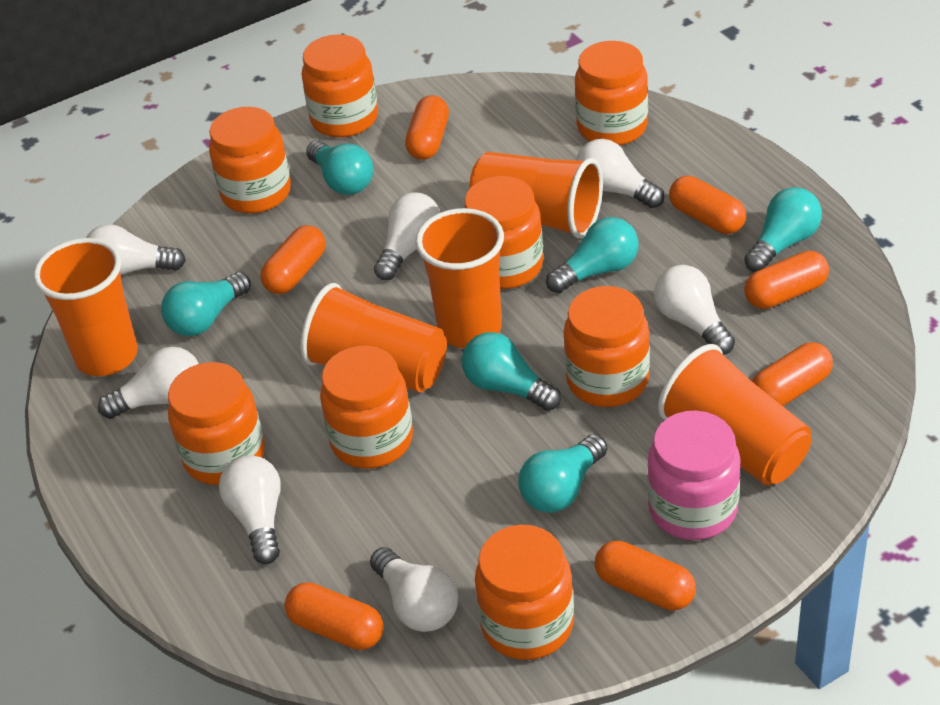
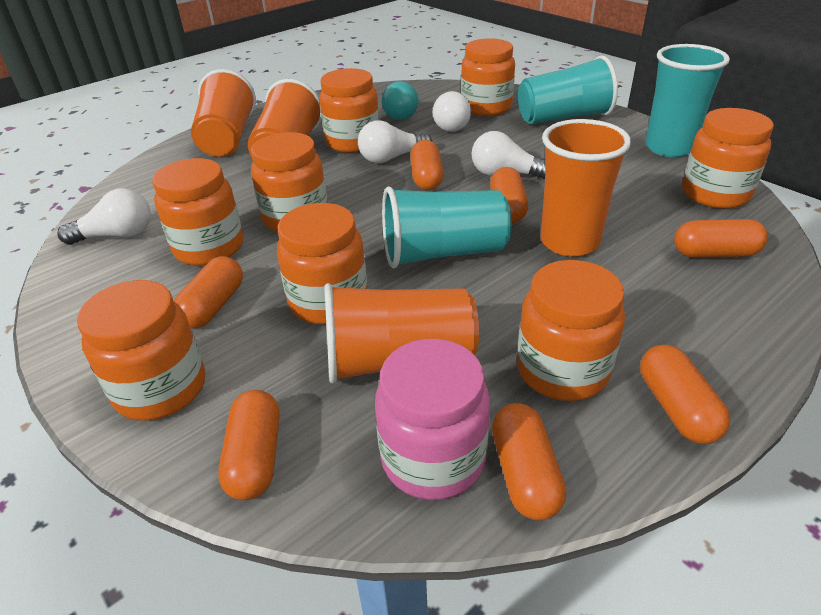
orange cup: 5 -> 4
turquoise cup: 0 -> 3
turquoise light bulb: 6 -> 1
white light bulb: 7 -> 4

